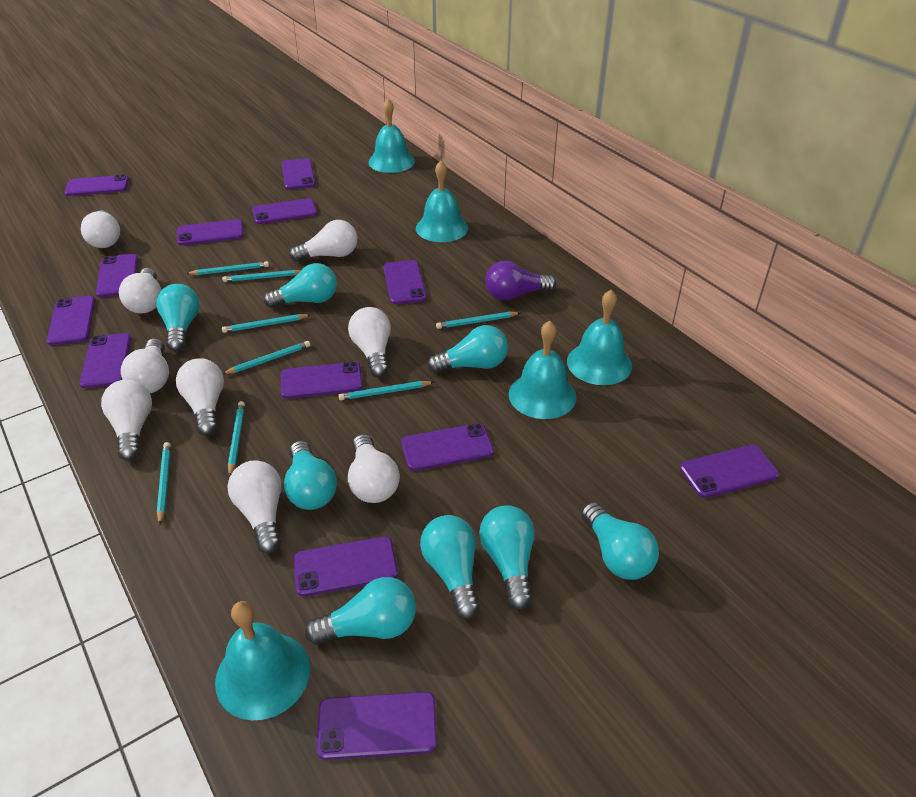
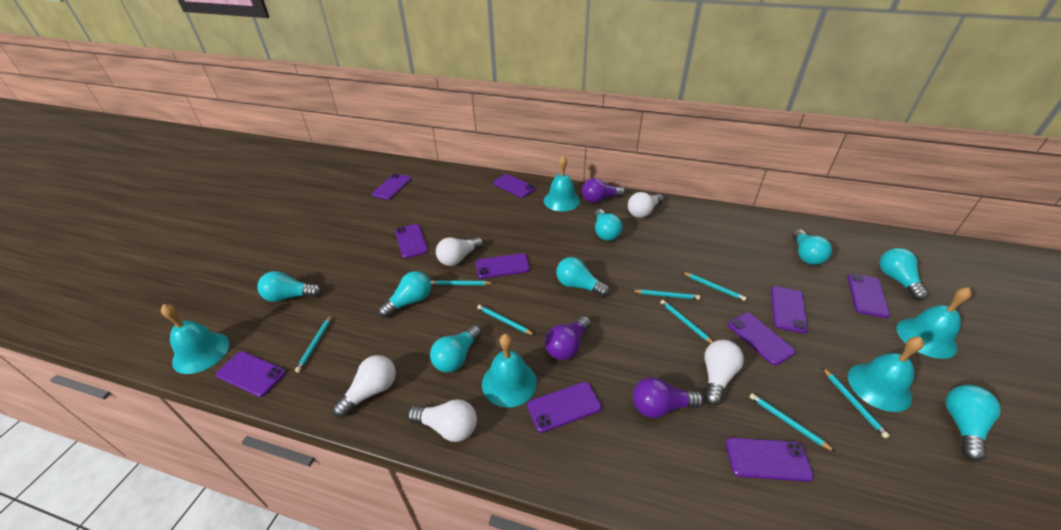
purple light bulb: 1 -> 3
purple phone: 13 -> 10
white light bulb: 9 -> 5

